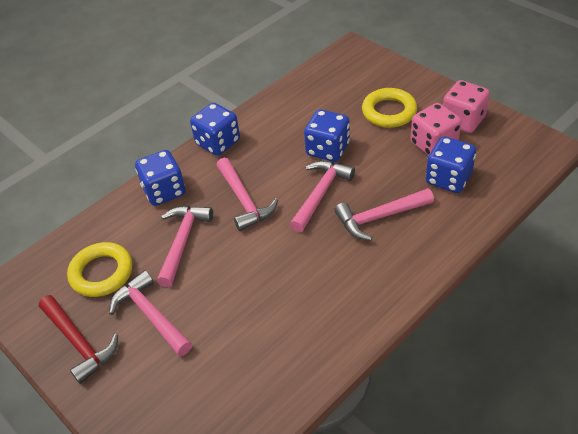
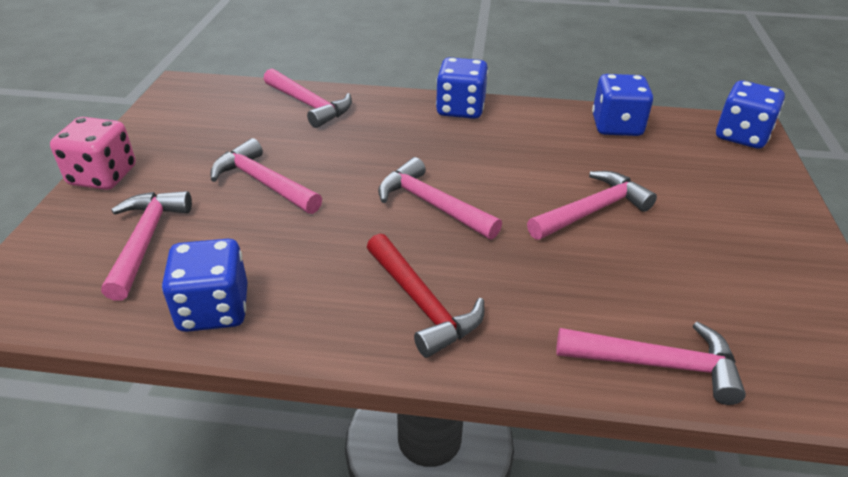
pink dice: 2 -> 1
pink hammer: 5 -> 6
yellow ring: 2 -> 0

